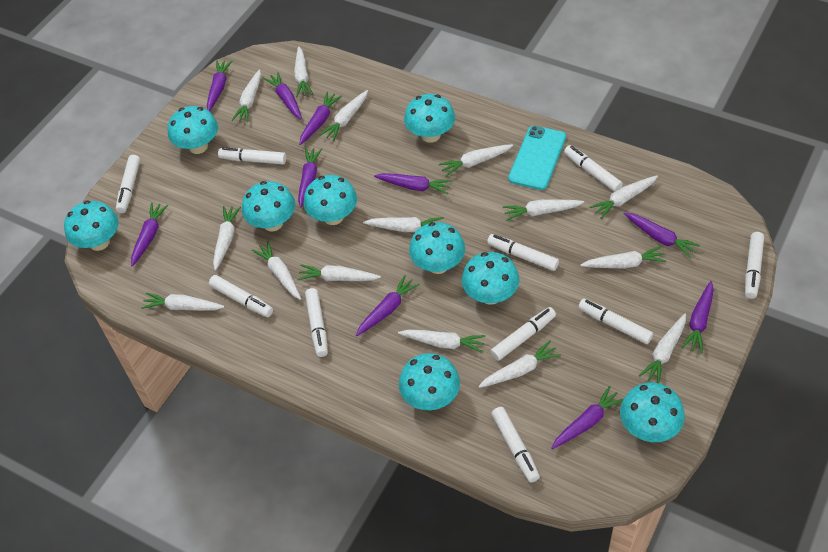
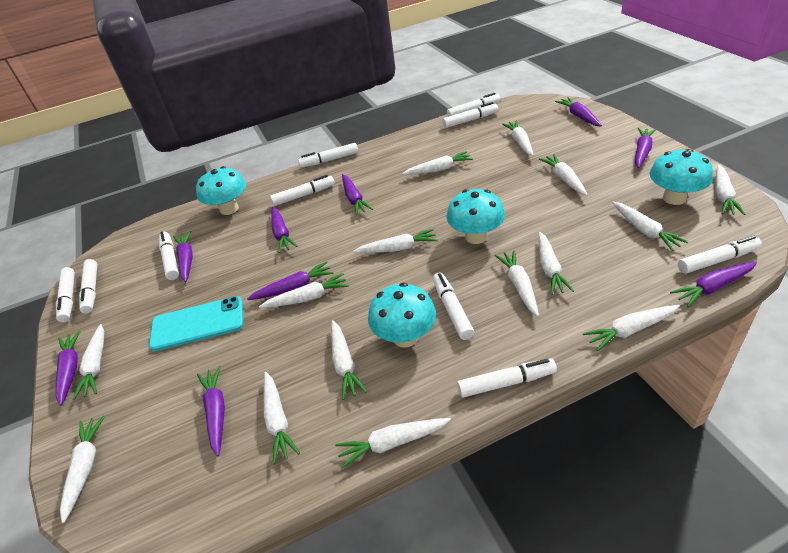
purple carrot: 10 -> 9
turquoise mushroom: 9 -> 4

